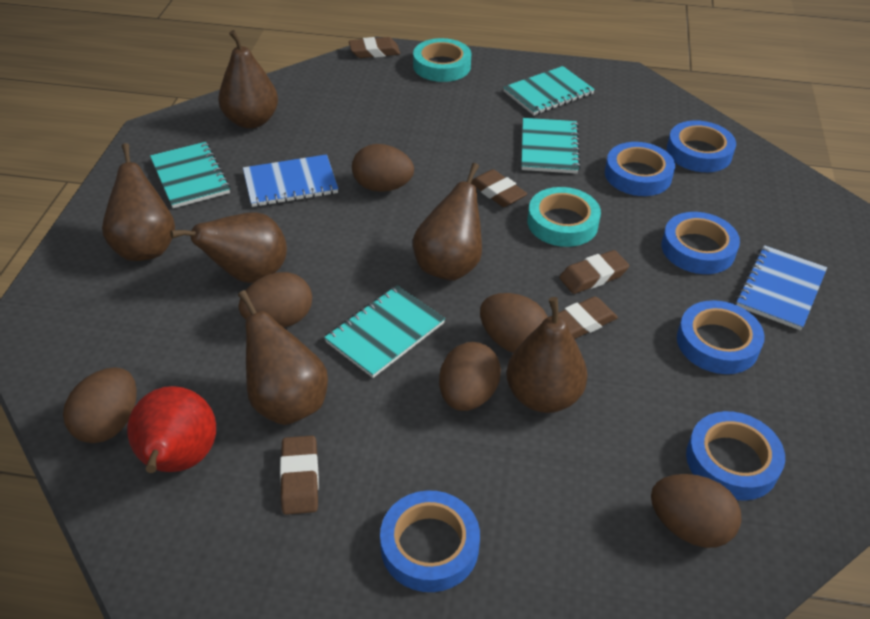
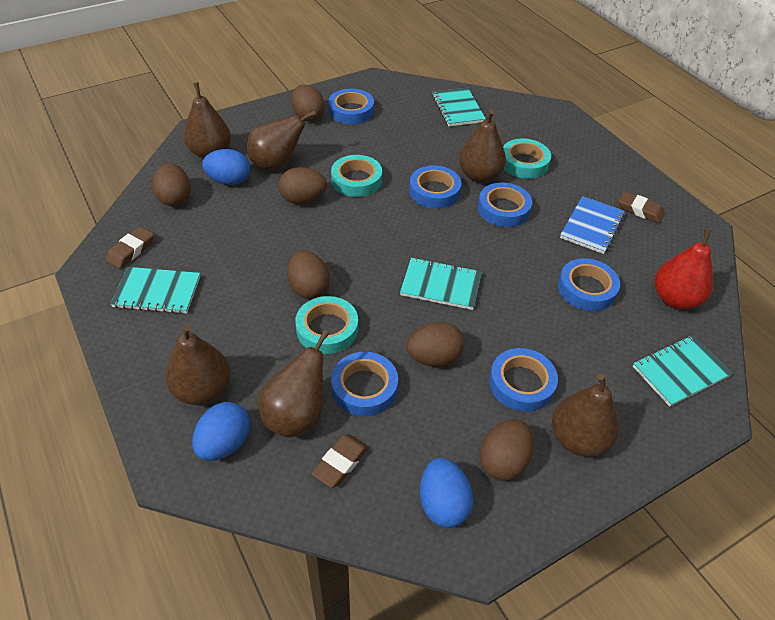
blue egg: 0 -> 3
blue notebook: 2 -> 1
brown eraser: 5 -> 3
turquoise tape: 2 -> 3

